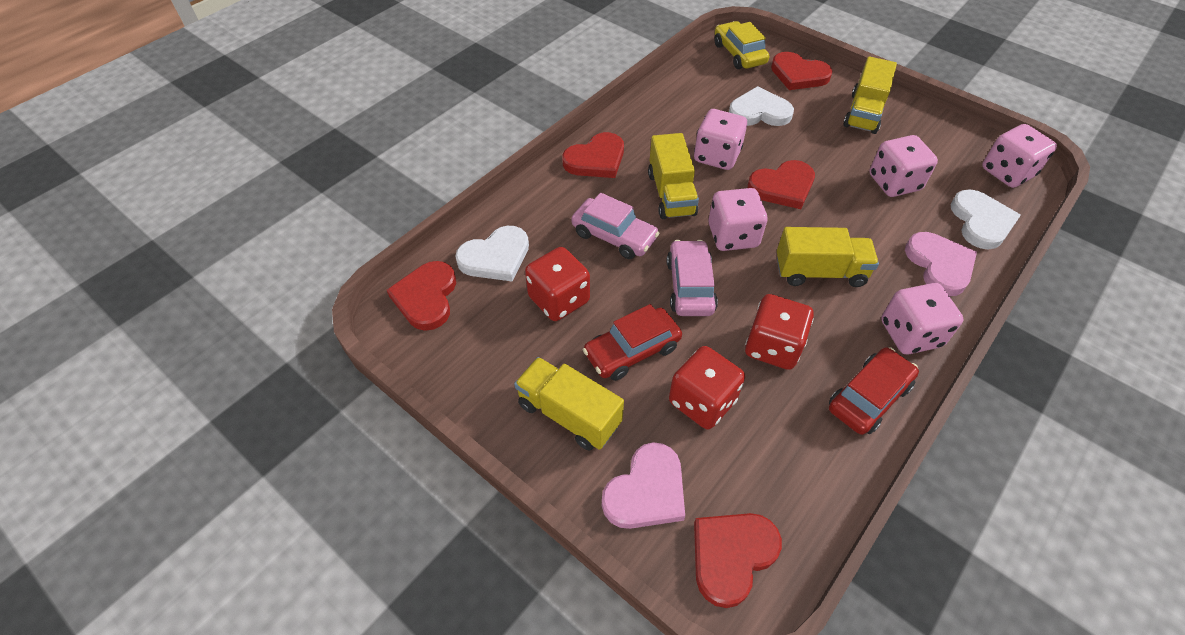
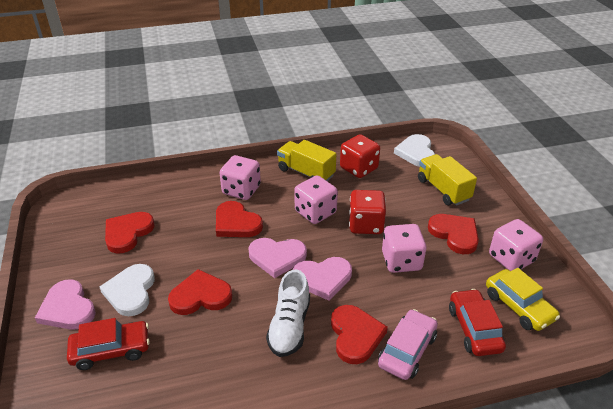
pink car: 2 -> 1
pink dice: 5 -> 4
pink heart: 2 -> 3
red dice: 3 -> 2
white heart: 3 -> 2
white shoe: 0 -> 1
yellow truck: 4 -> 2

